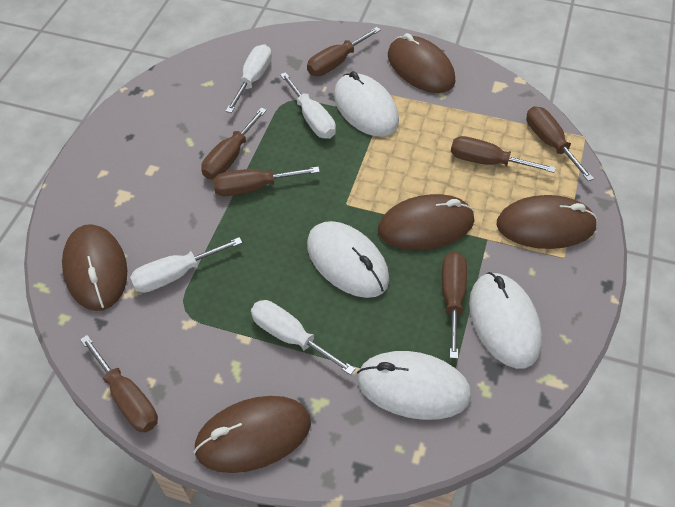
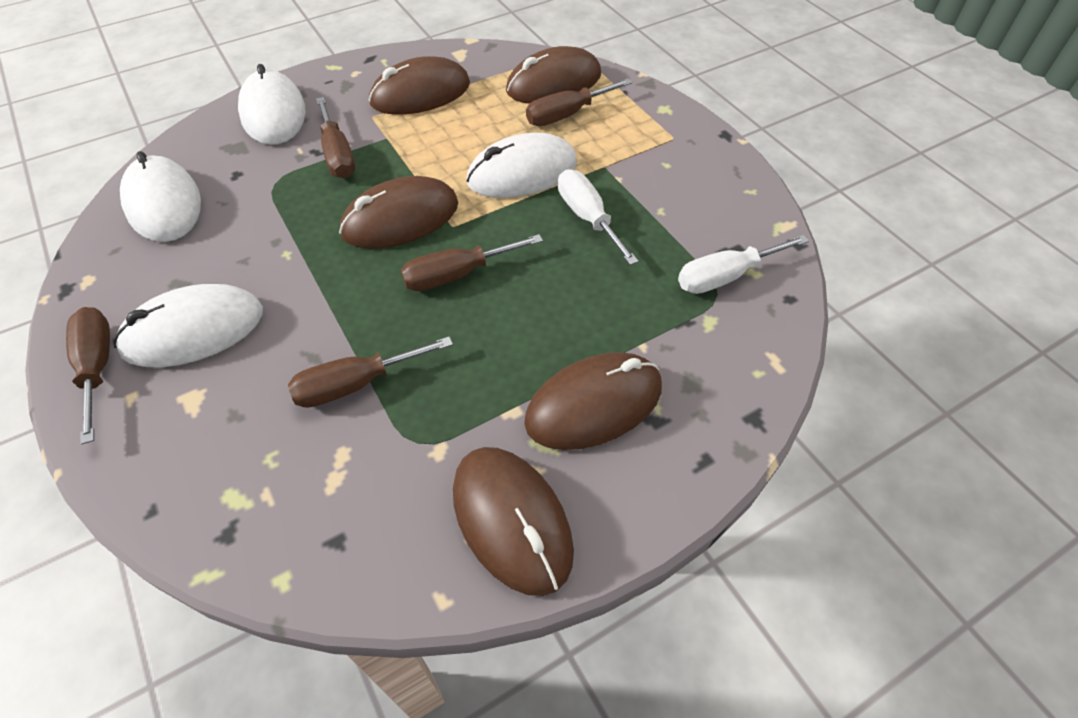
brown screwdriver: 7 -> 5
white screwdriver: 4 -> 2

